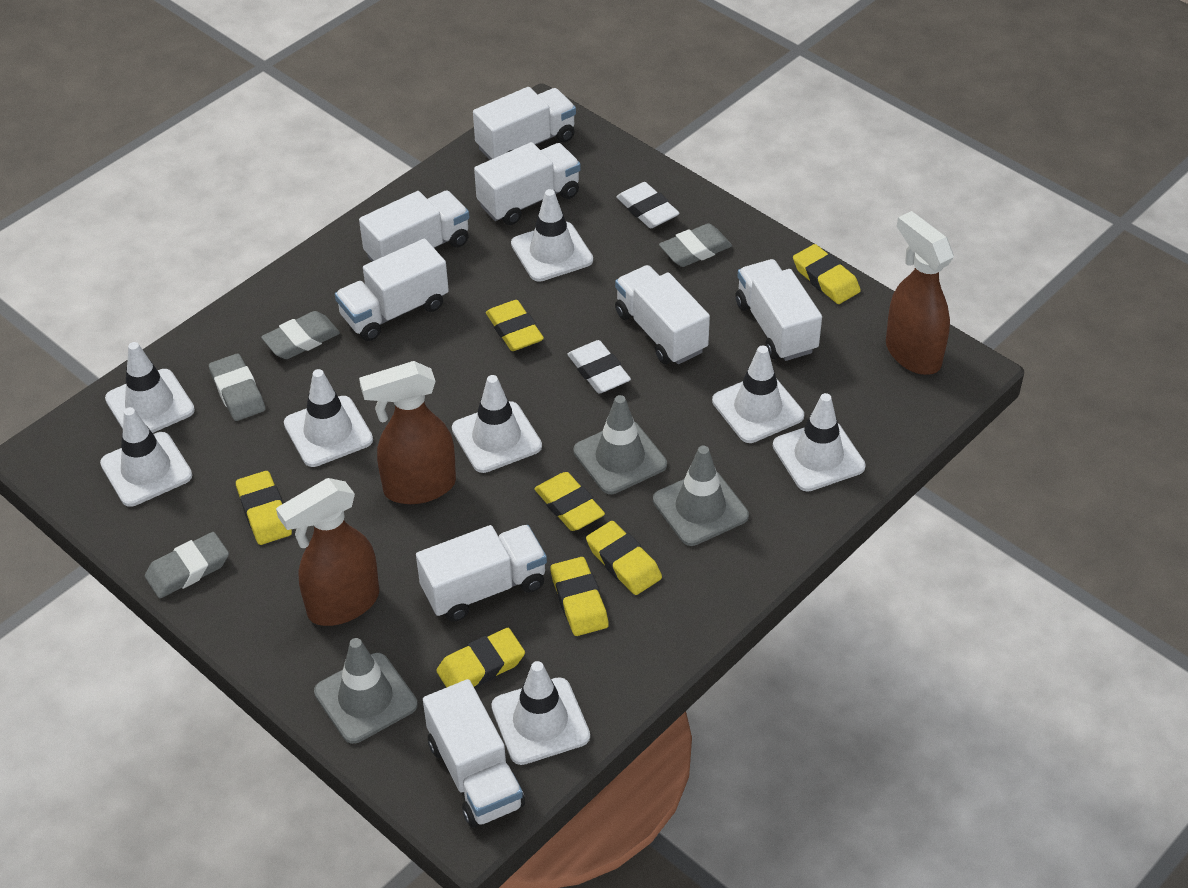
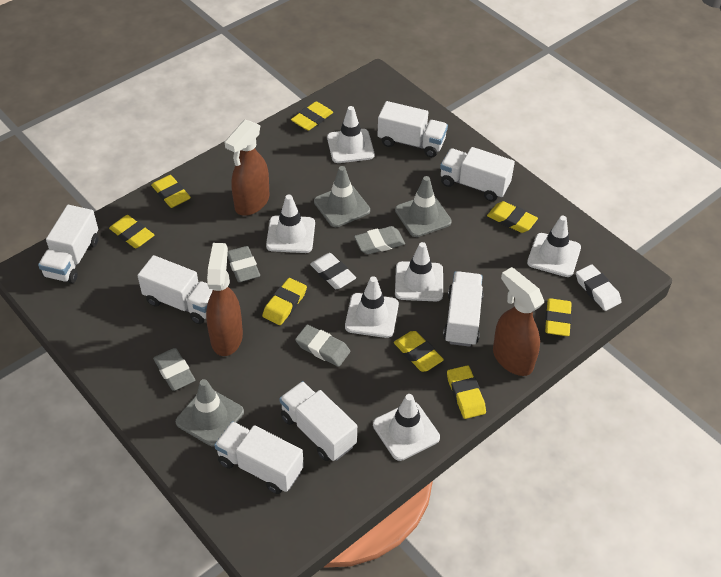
white traffic cone: 8 -> 6
white truck: 8 -> 7
yellow eraser: 7 -> 8

